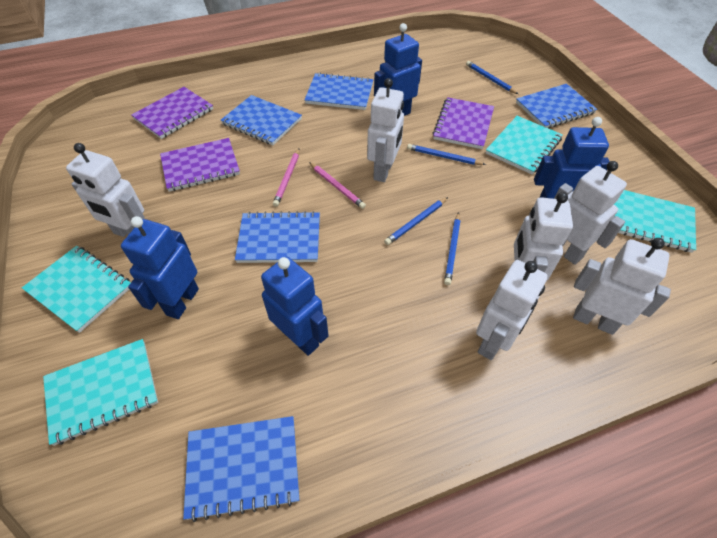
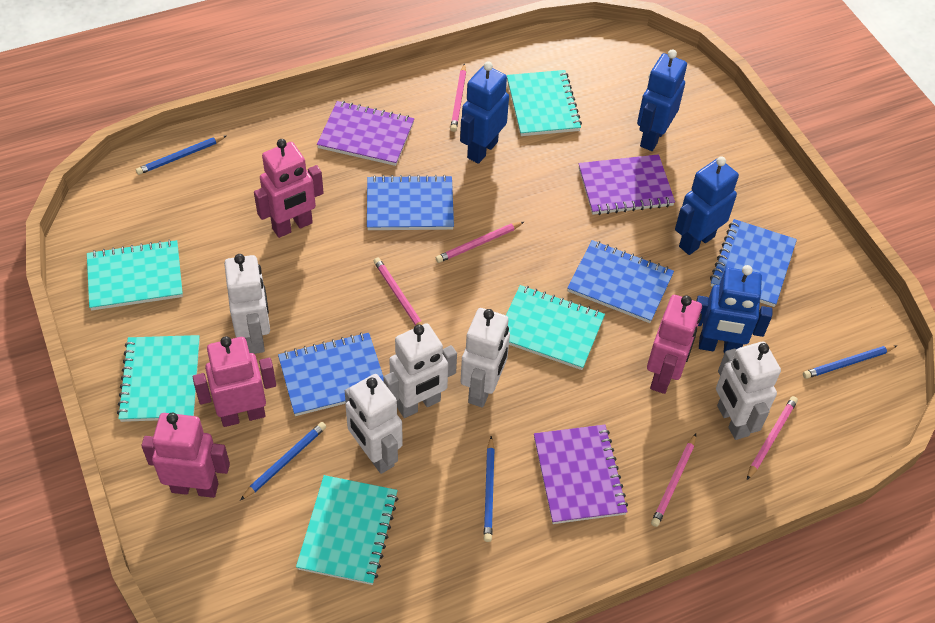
blue notebook: 5 -> 4
pink pencil: 2 -> 5
pink robot: 0 -> 4
turquoise notebook: 4 -> 5
white robot: 6 -> 5

